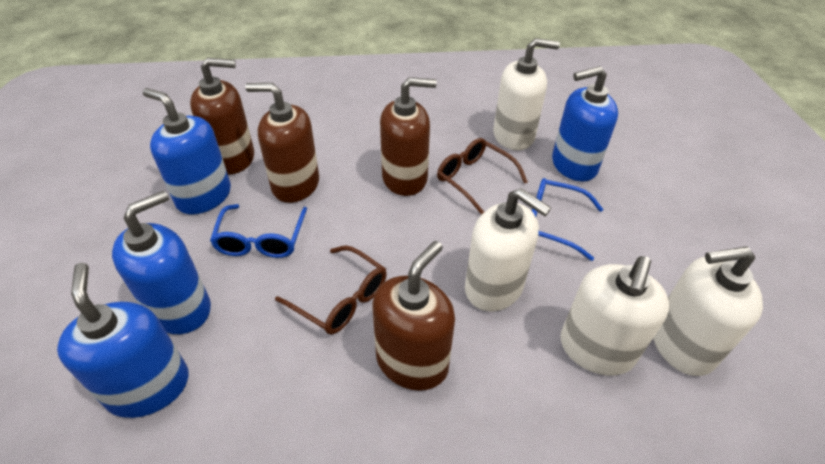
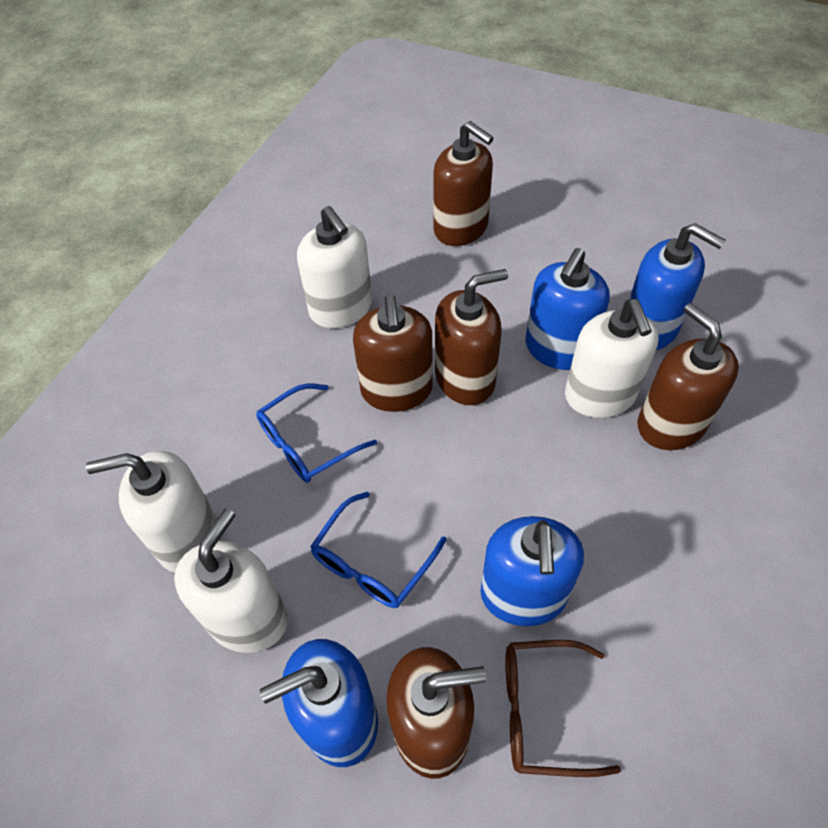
brown glasses: 2 -> 1
brown soap dispenser: 4 -> 5

